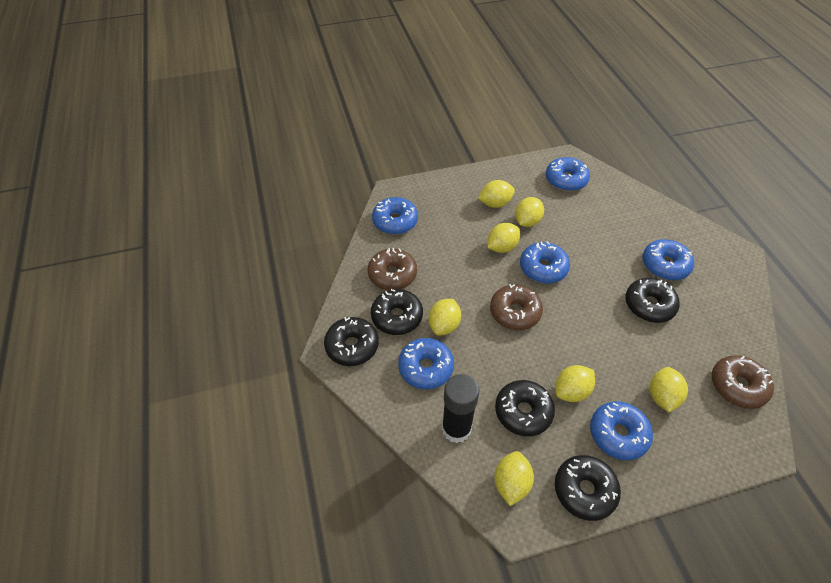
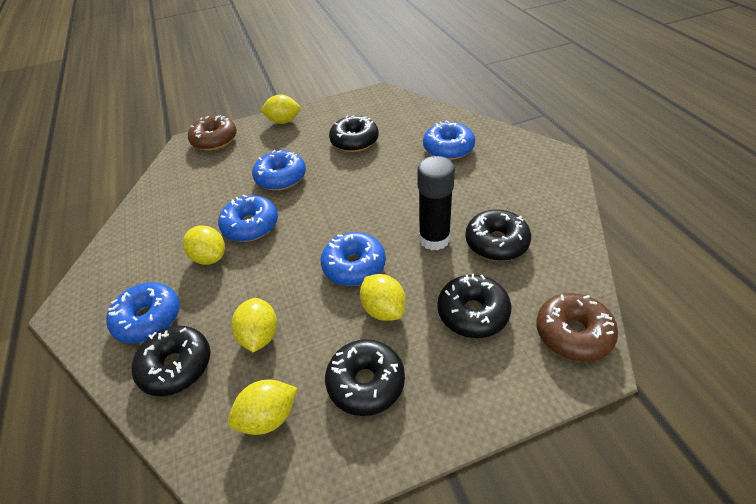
blue donut: 6 -> 5
brown donut: 3 -> 2
yellow lemon: 7 -> 5

